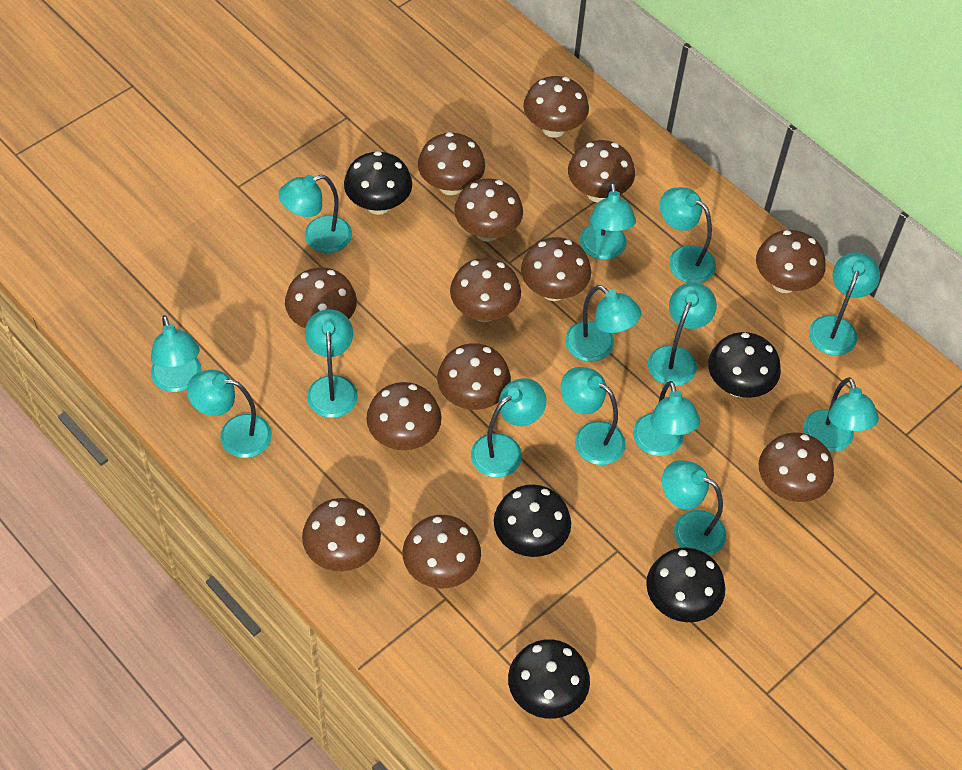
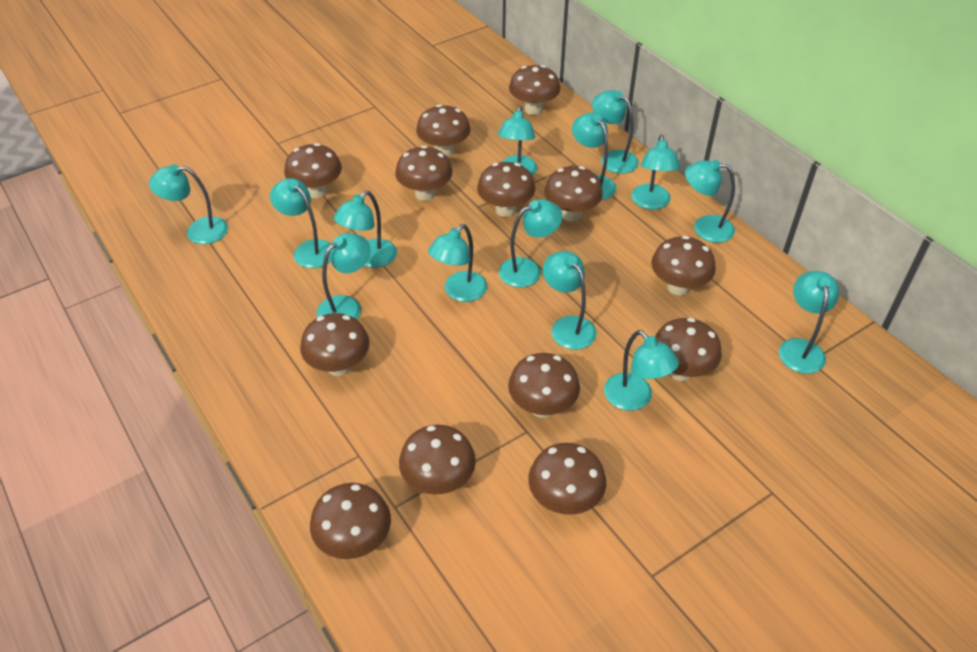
black mushroom: 5 -> 0

